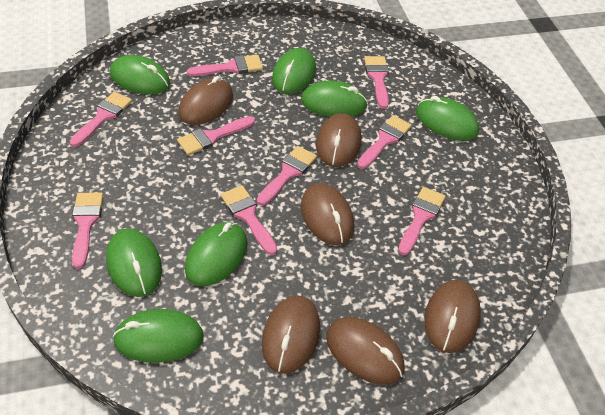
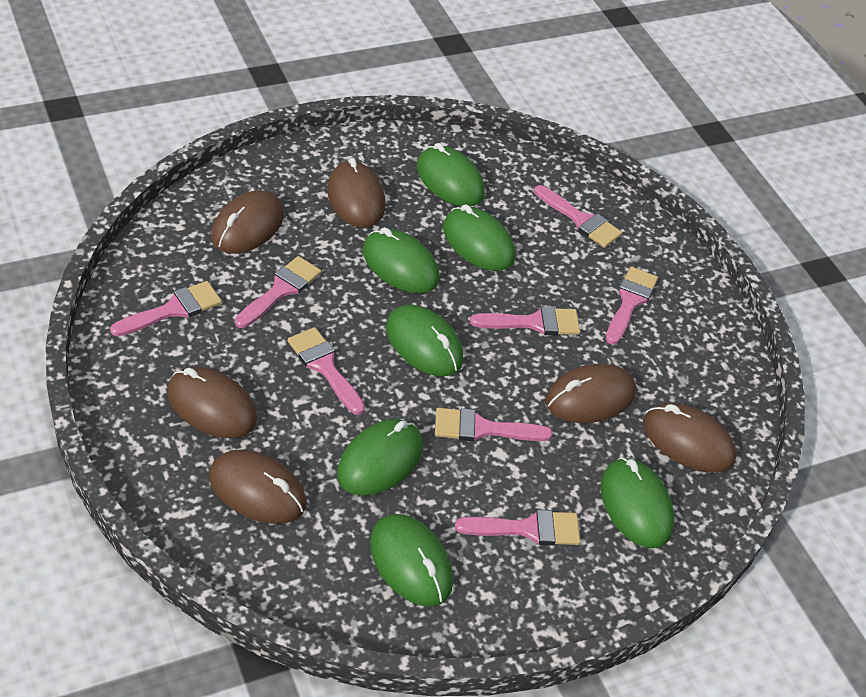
pink brush: 9 -> 8

